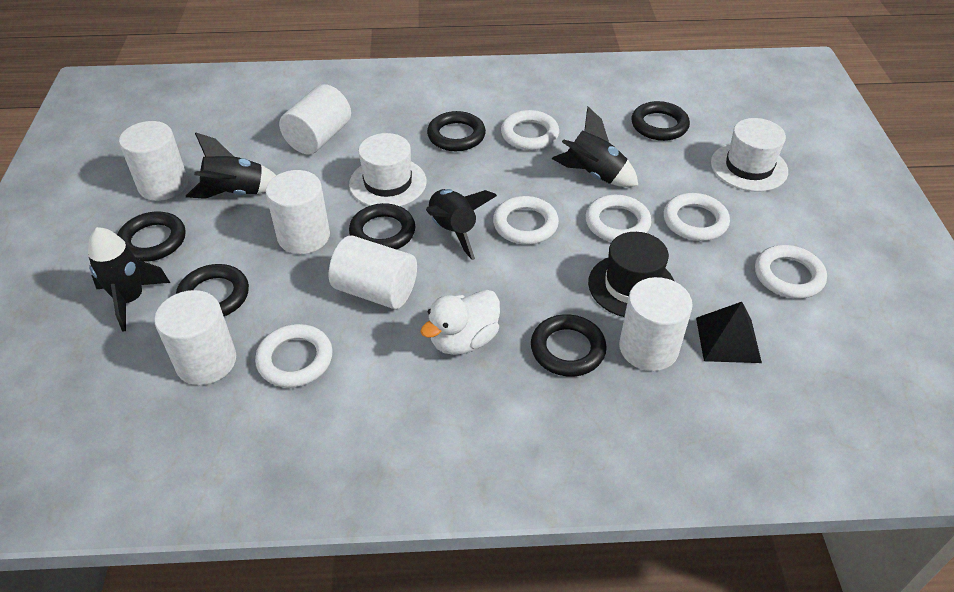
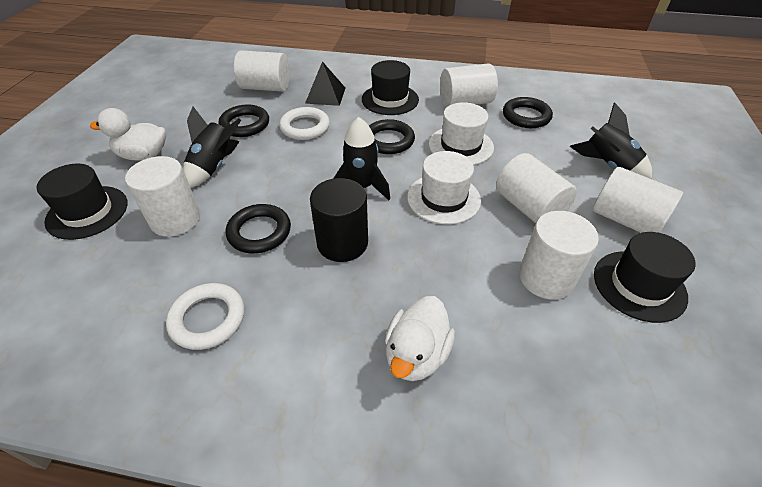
black cylinder: 0 -> 1
black hat: 1 -> 3
black ring: 6 -> 4
black rocket: 4 -> 3
white duck: 1 -> 2
white ring: 6 -> 2

